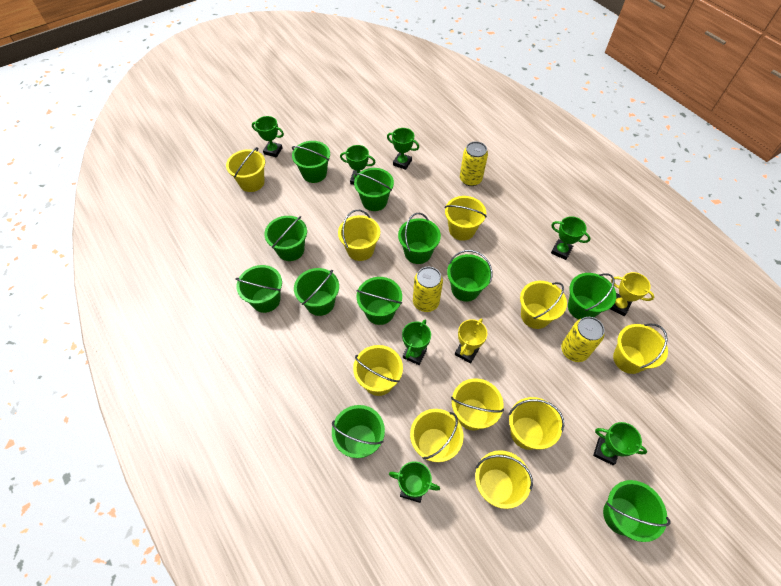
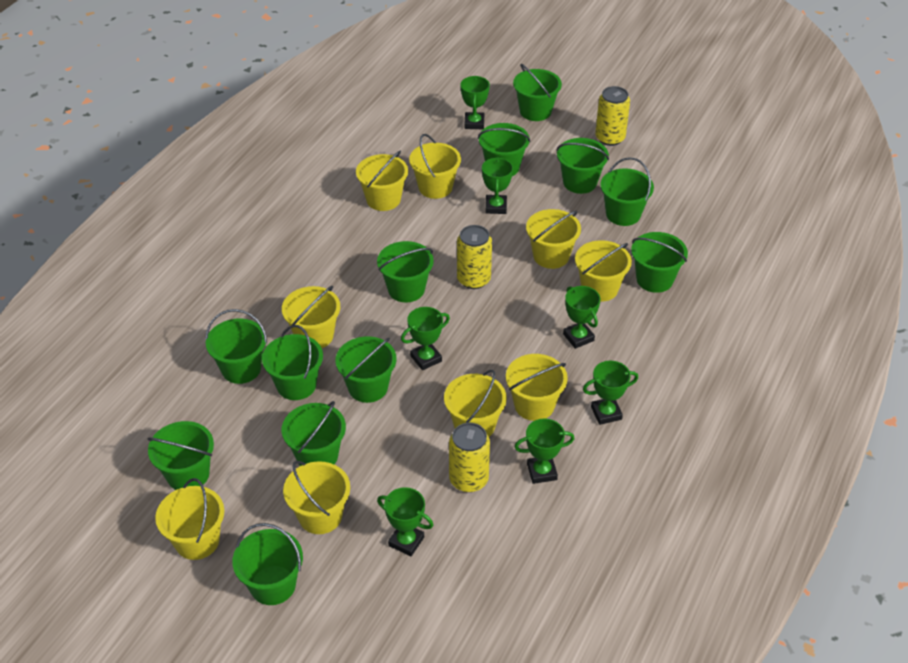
green bucket: 11 -> 12
yellow bucket: 10 -> 9
yellow trophy: 2 -> 0

